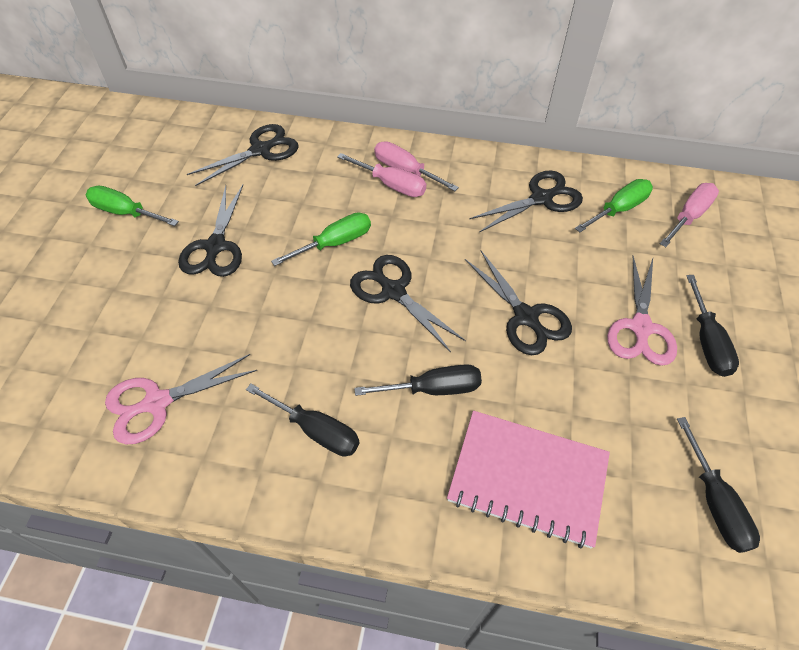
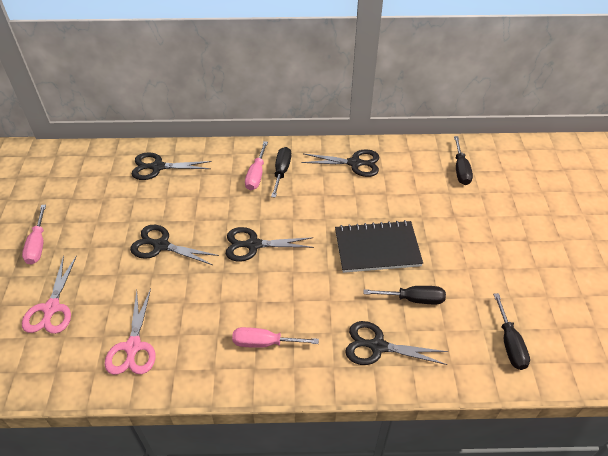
black notebook: 0 -> 1
green screwdriver: 3 -> 0
pink notebook: 1 -> 0

